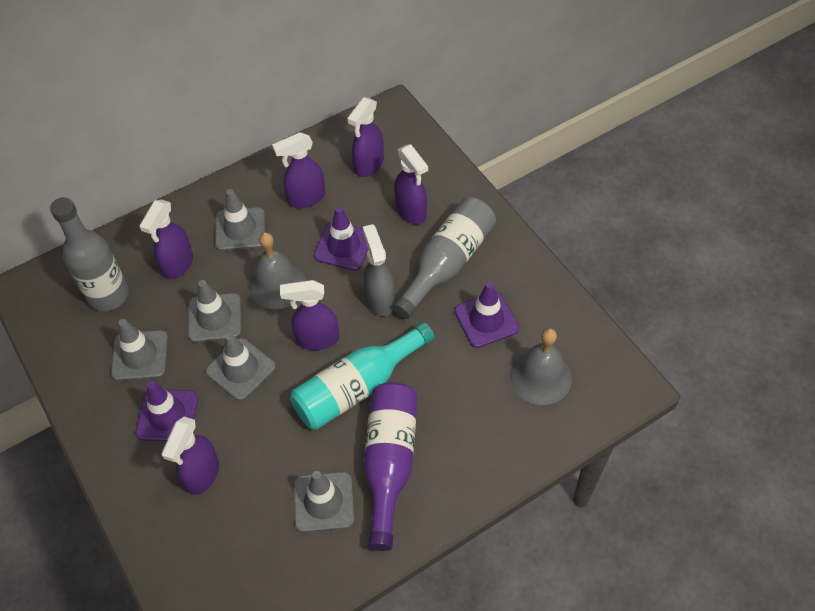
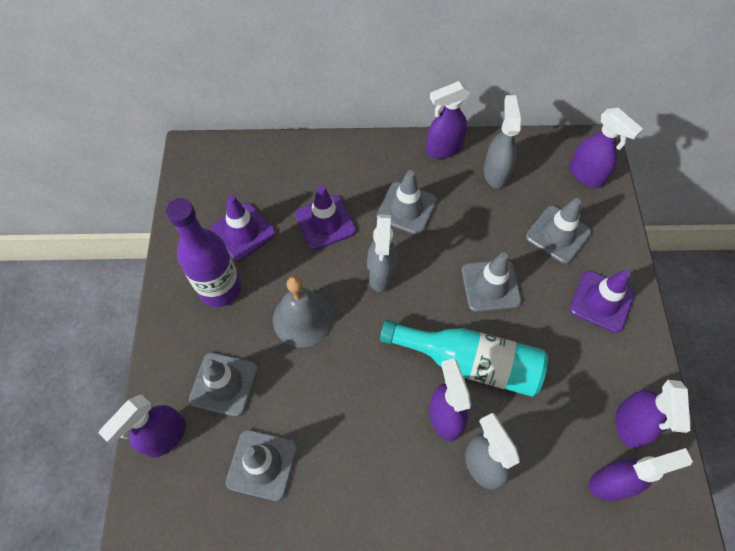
grey bell: 2 -> 1
grey bottle: 2 -> 0
grey spray bottle: 1 -> 3

